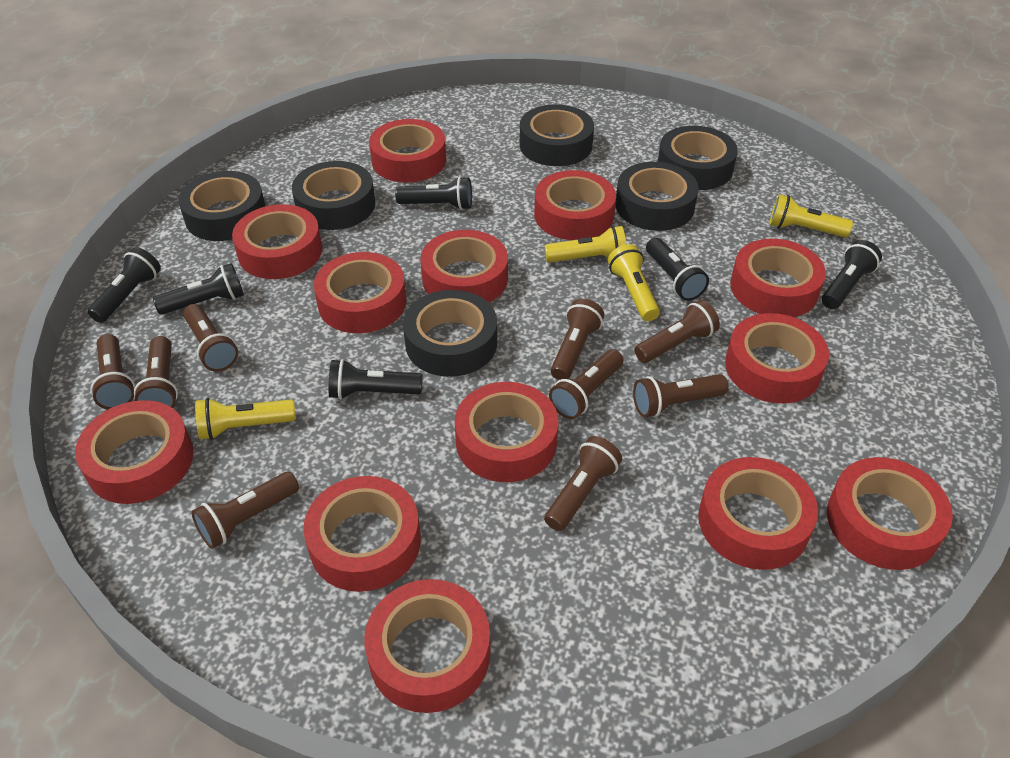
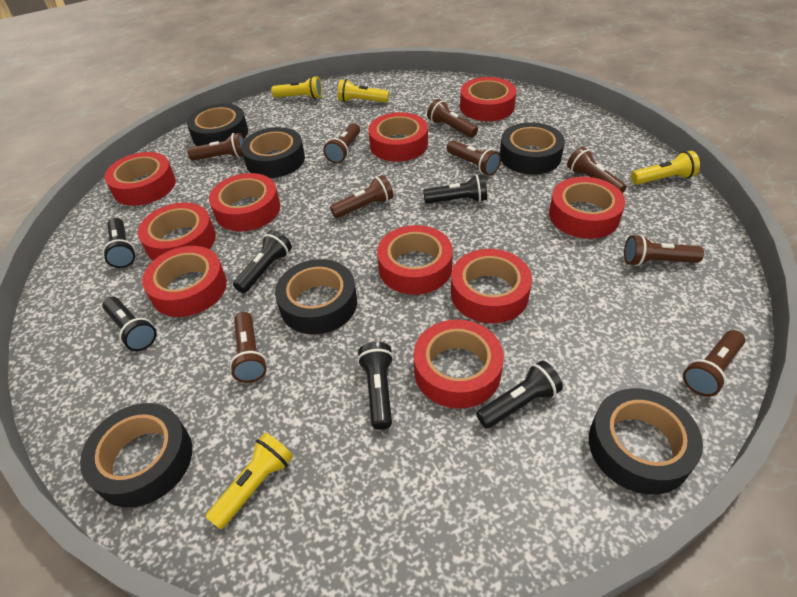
red tape: 13 -> 10

